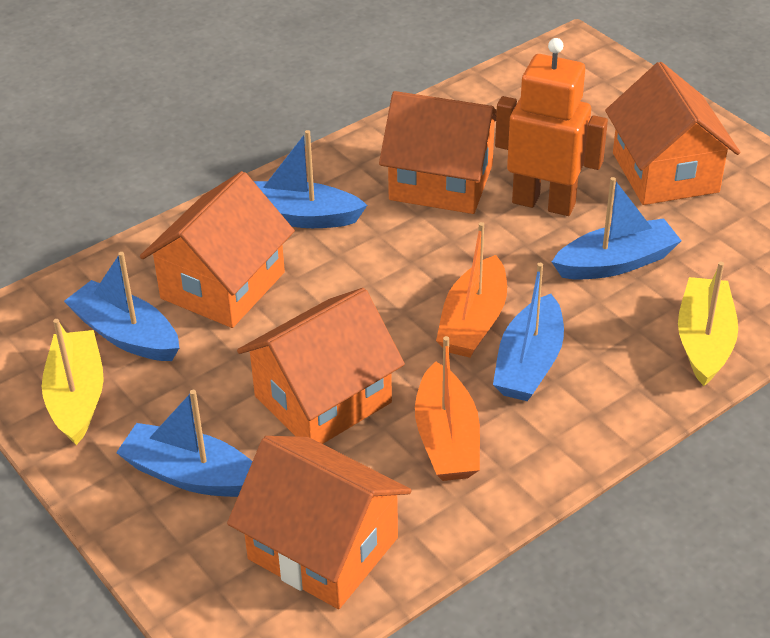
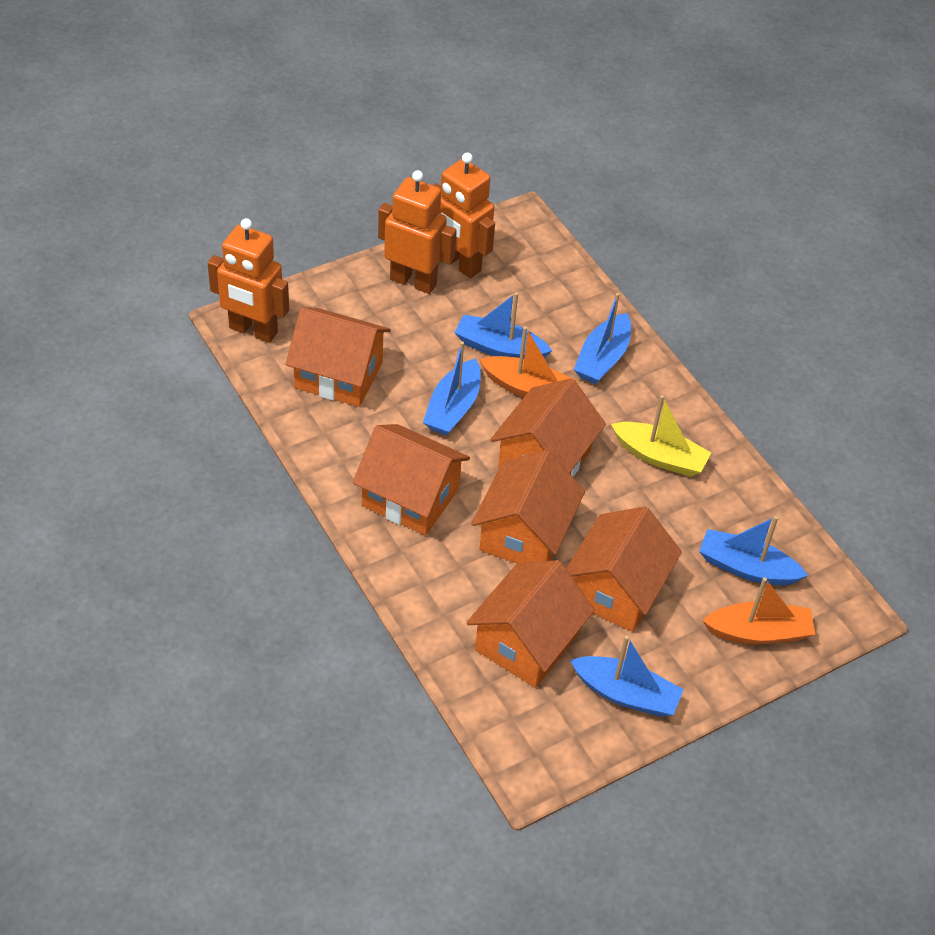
orange house: 5 -> 6
orange robot: 1 -> 3
yellow boat: 2 -> 1

